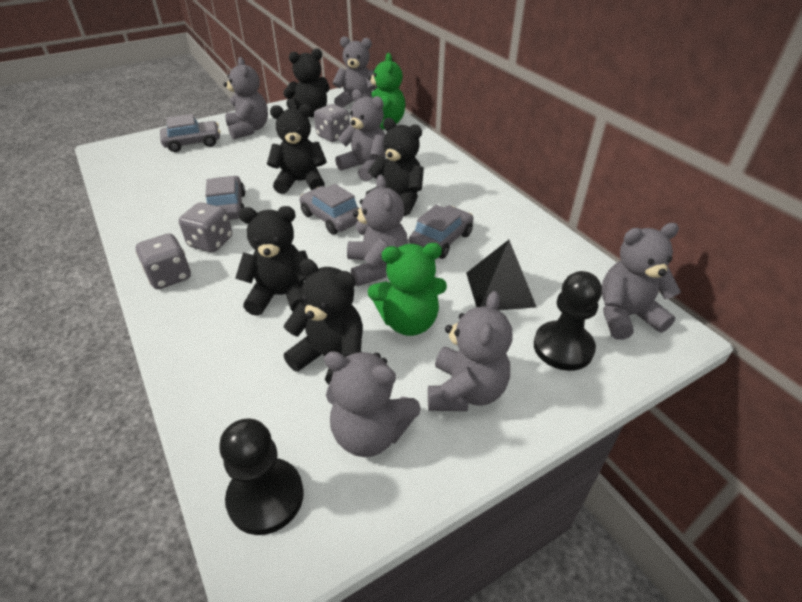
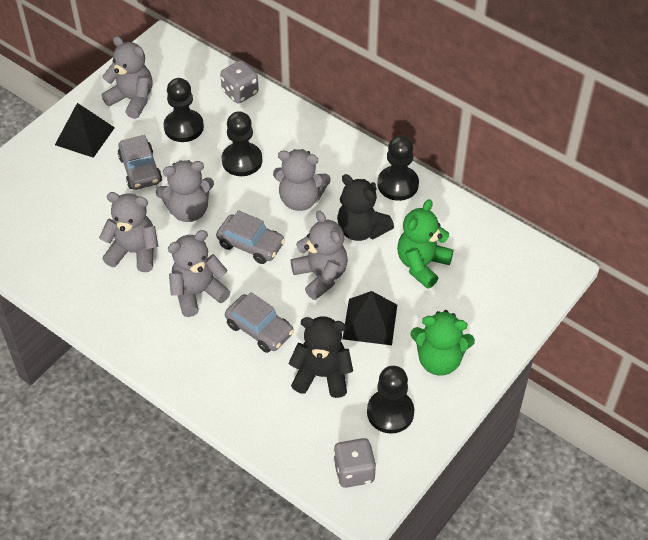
black pawn: 2 -> 4
black pyramid: 1 -> 2
black teddy bear: 5 -> 2
grey car: 4 -> 3
grey dice: 3 -> 2
grey teddy bear: 7 -> 6

